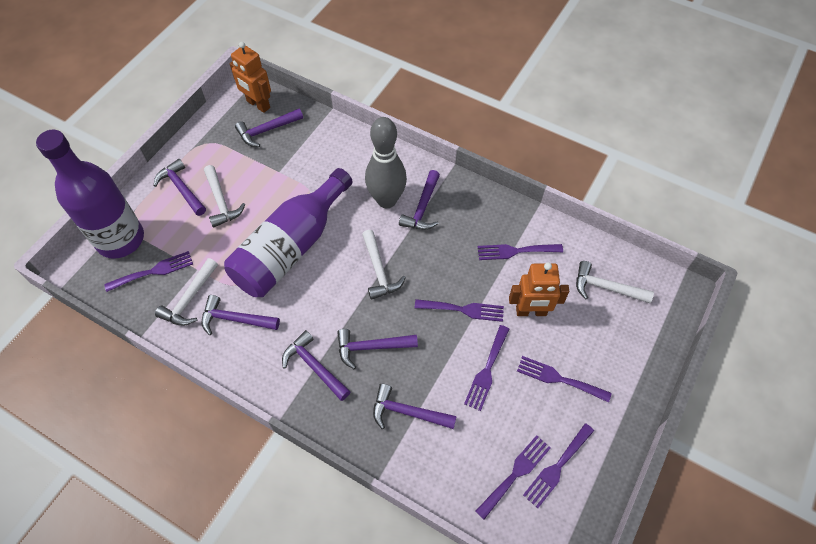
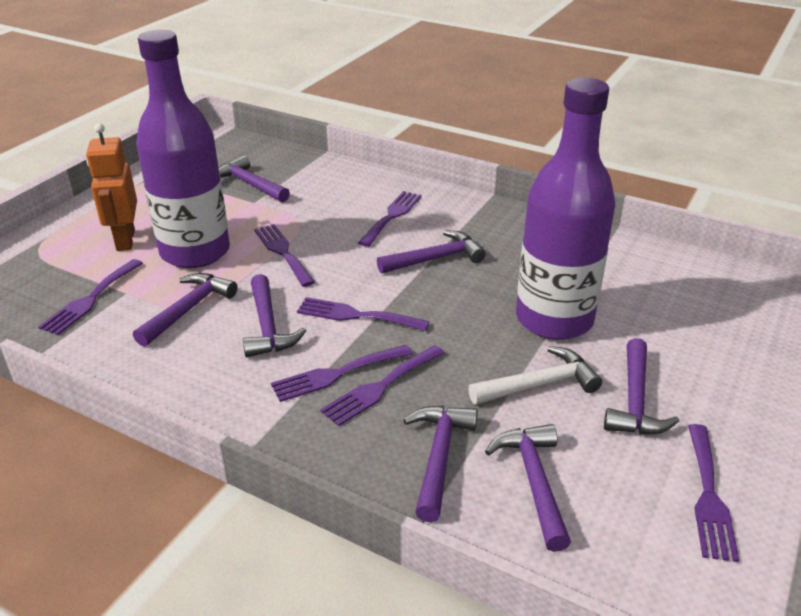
grey bowling pin: 1 -> 0
orange robot: 2 -> 1
white hammer: 4 -> 1

